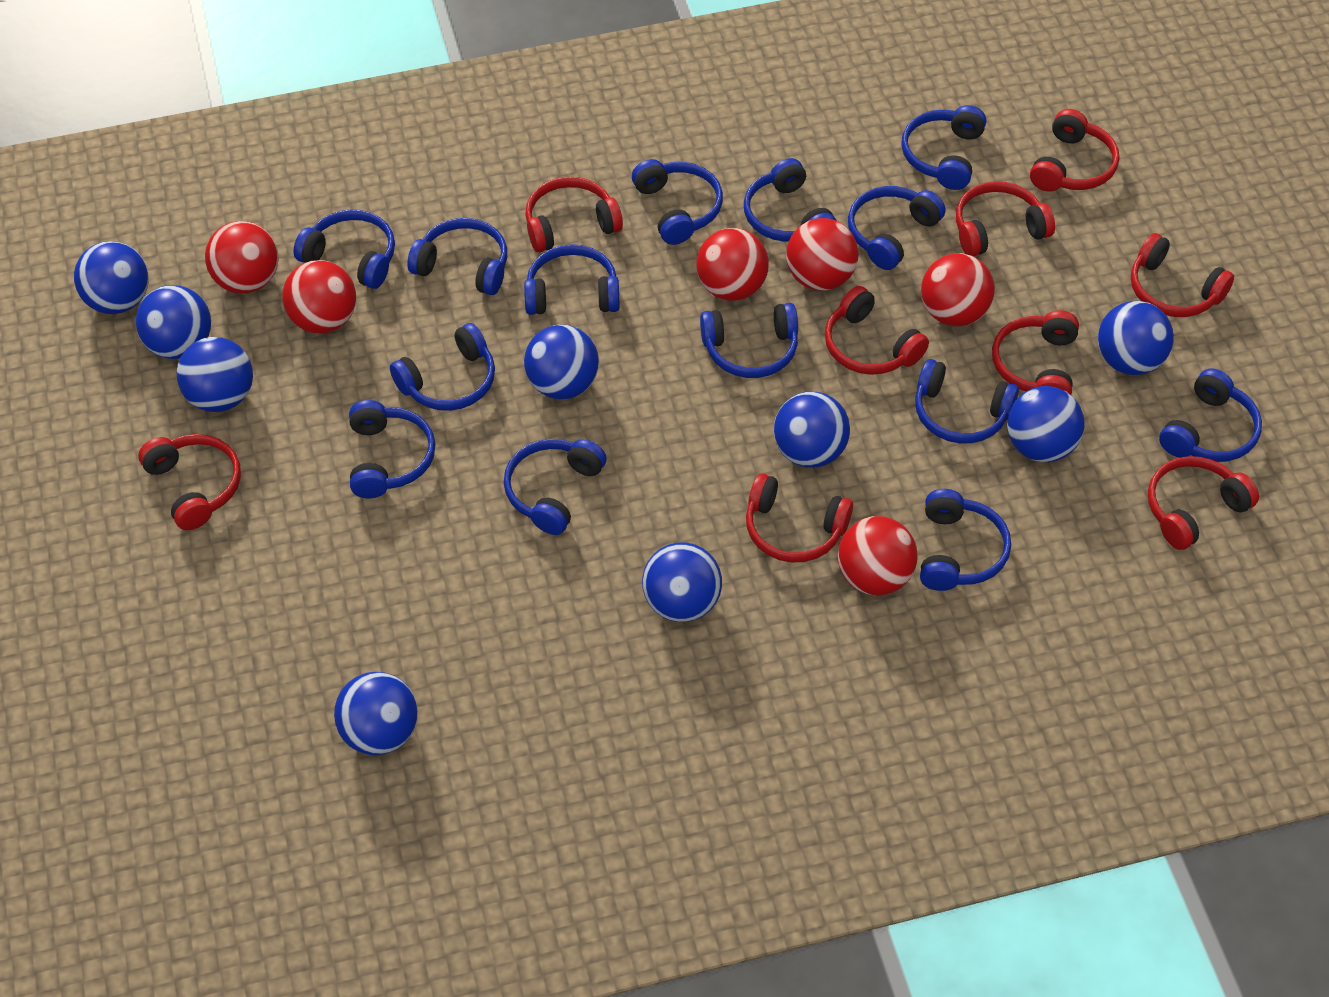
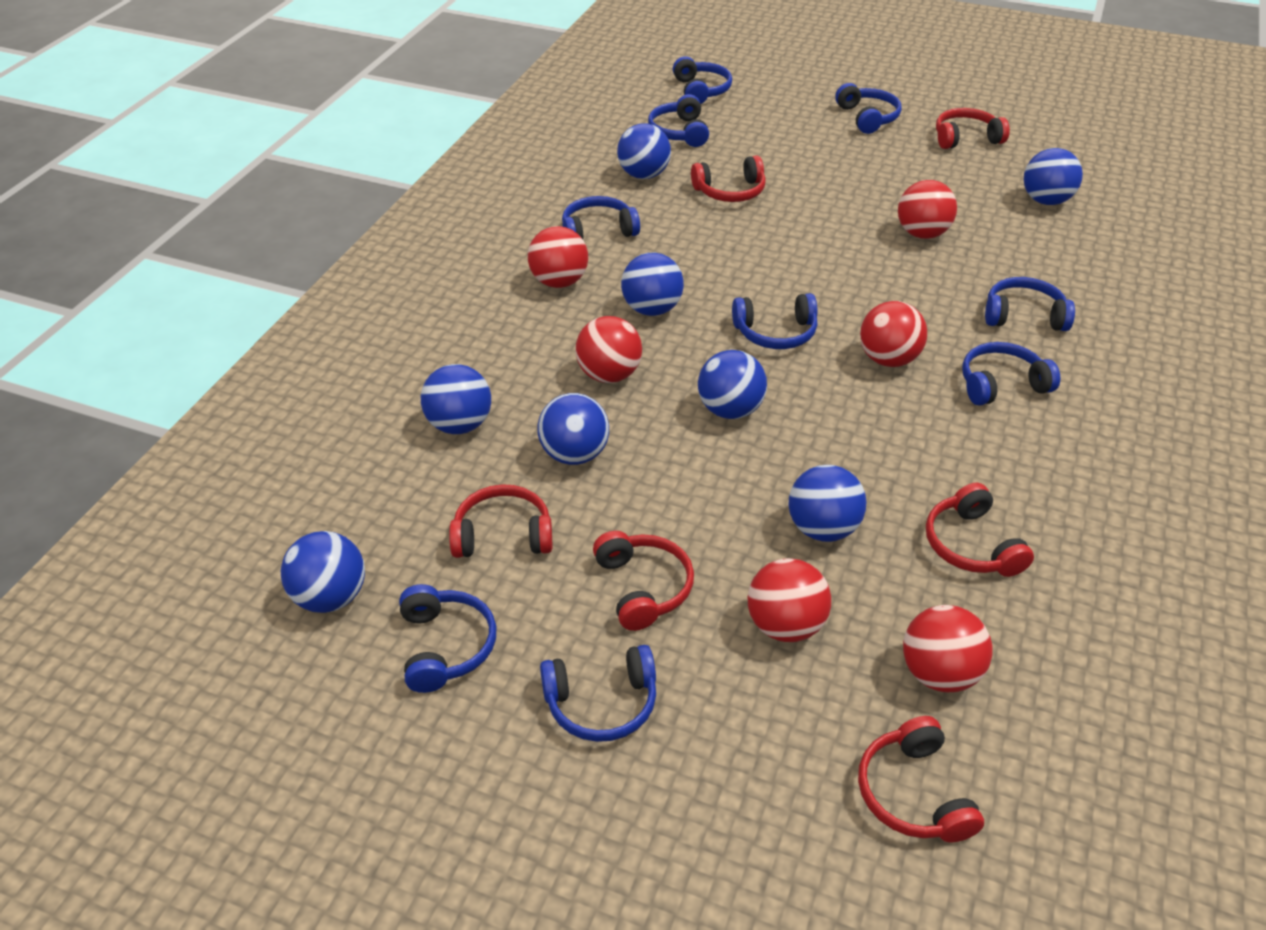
blue ball: 9 -> 8
blue headphones: 14 -> 9
red headphones: 9 -> 6

